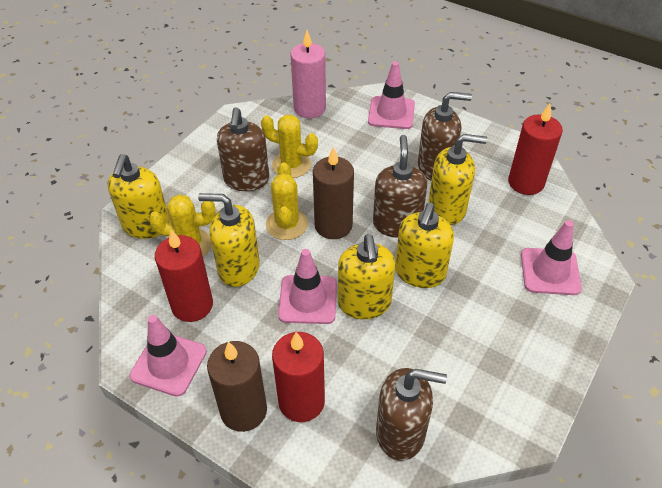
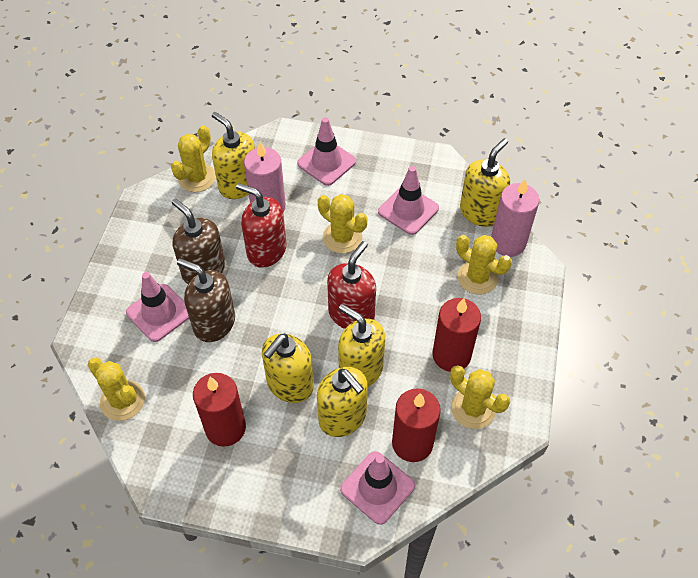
brown candle: 2 -> 0
brown soap dispenser: 4 -> 2
pink candle: 1 -> 2
red soap dispenser: 0 -> 2
yellow cactus: 3 -> 5

